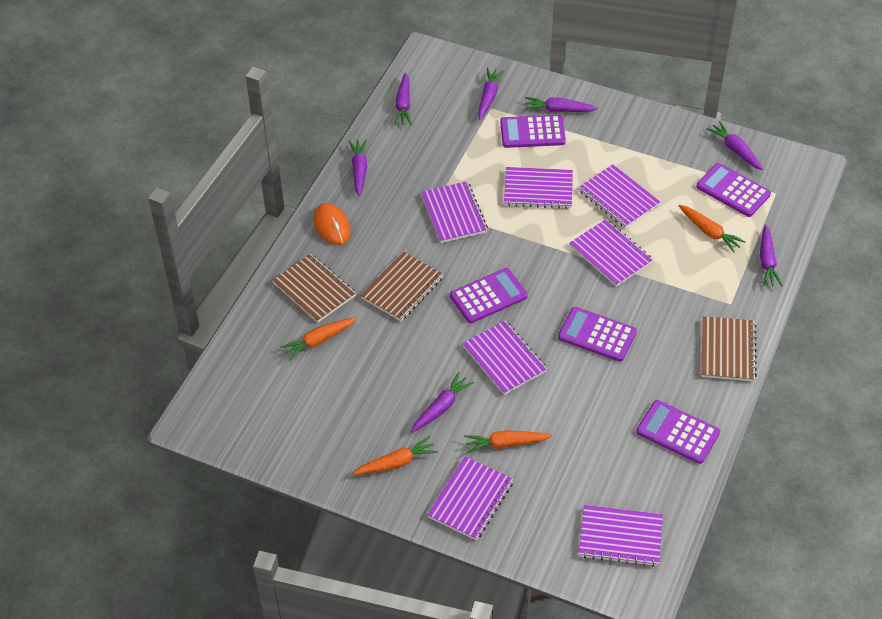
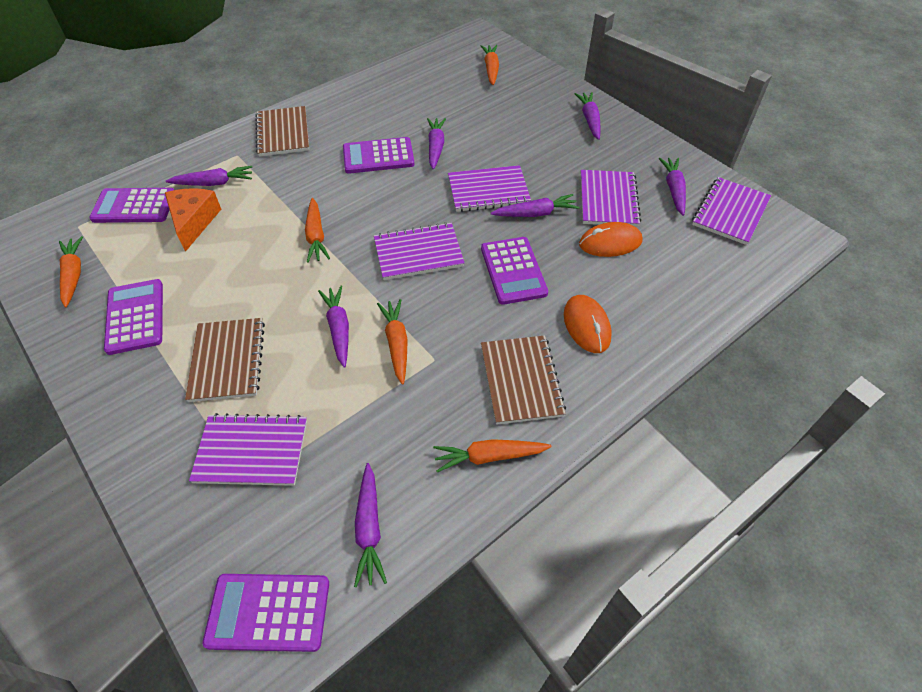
orange carrot: 4 -> 5
orange cheese: 0 -> 1
orange mouse: 1 -> 2
purple notebook: 7 -> 5

